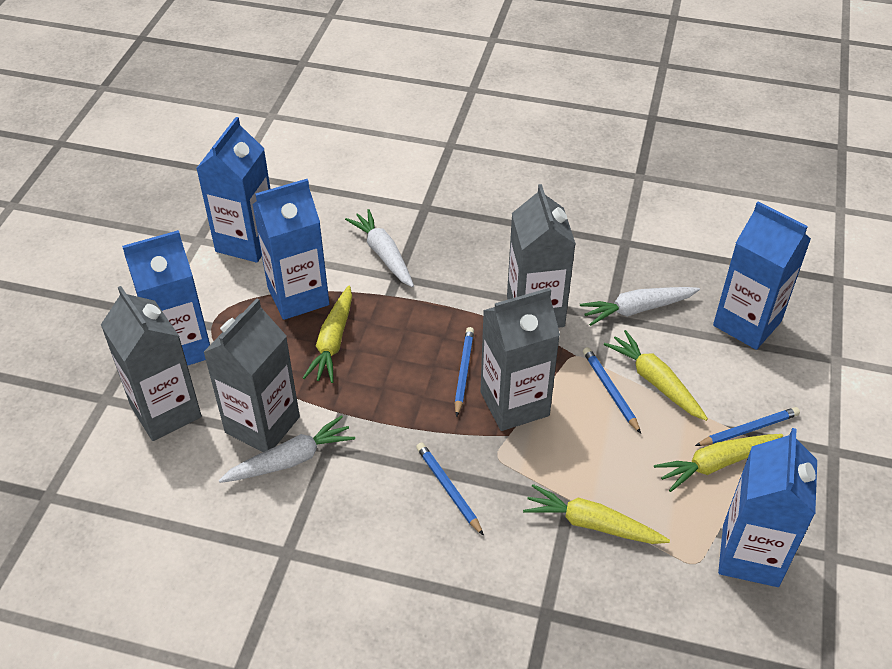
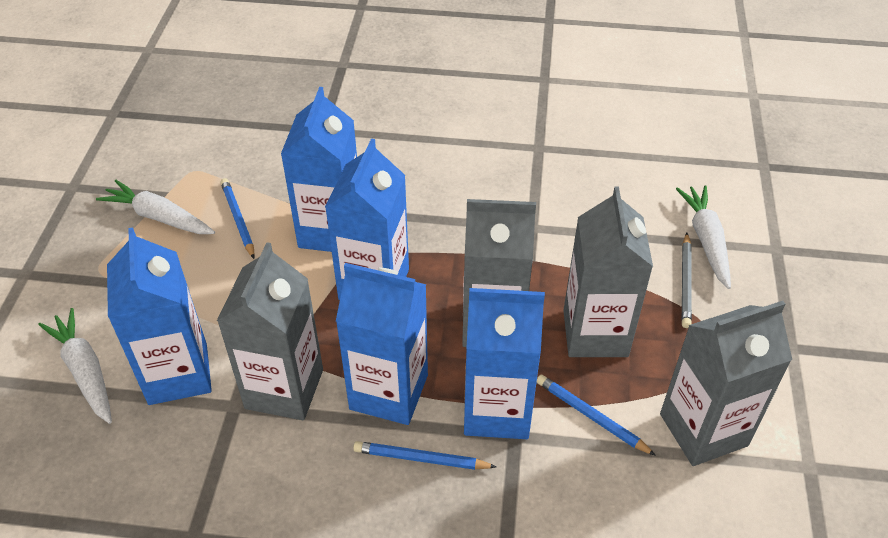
blue pencil: 4 -> 3
grey pencil: 0 -> 1
yellow carrot: 4 -> 0

